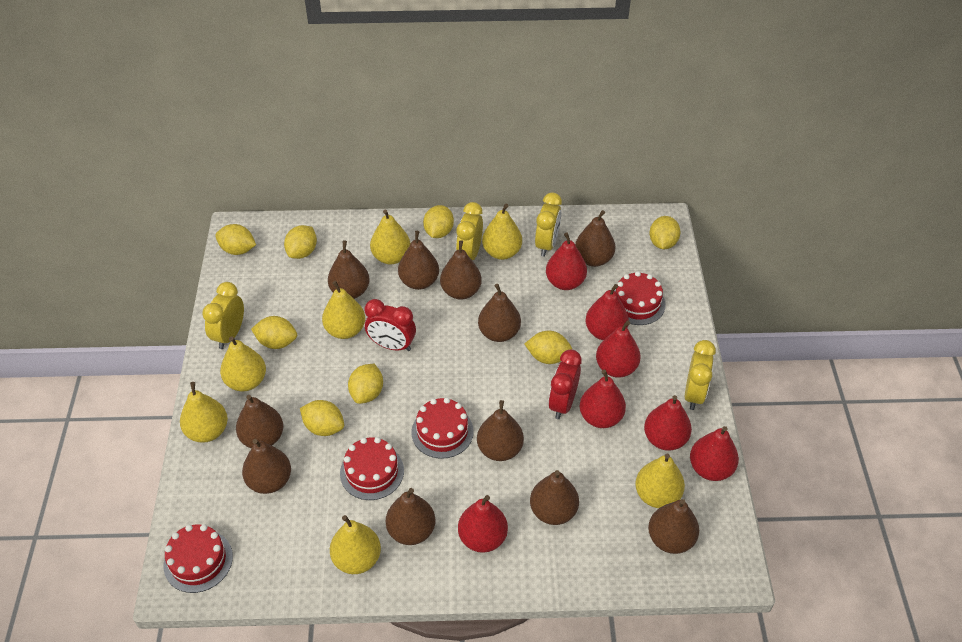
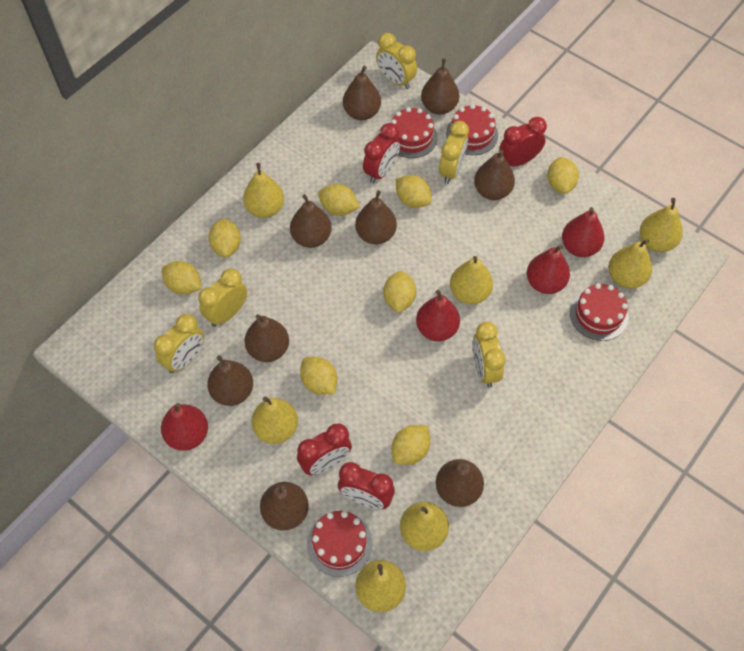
brown pear: 11 -> 9
red clock: 2 -> 4
red pear: 7 -> 4
yellow clock: 4 -> 5

